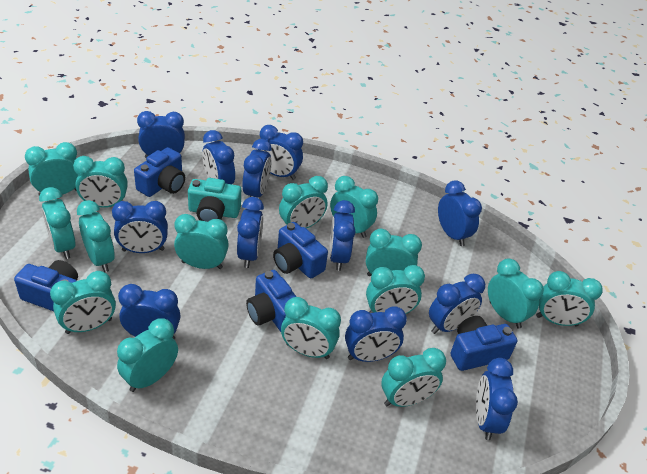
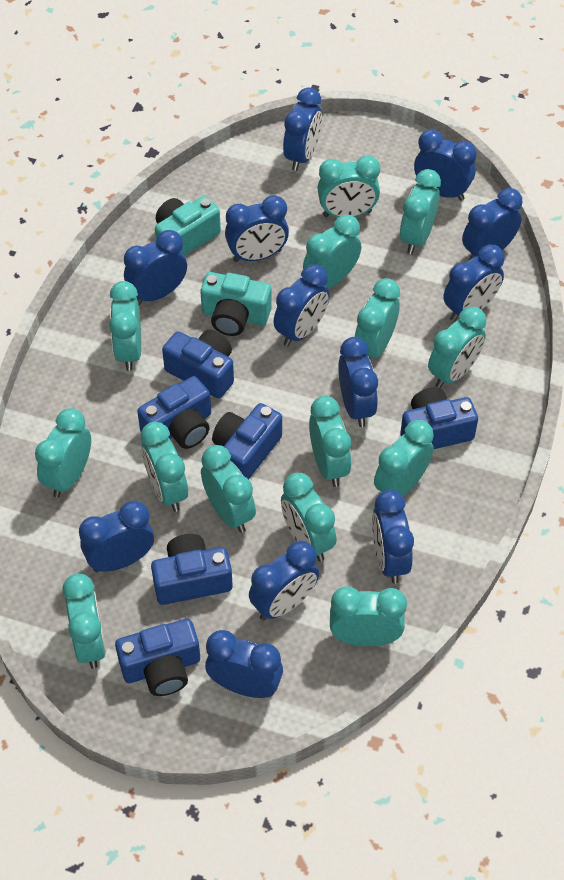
blue camera: 5 -> 6
turquoise camera: 1 -> 2
turquoise clock: 15 -> 14

